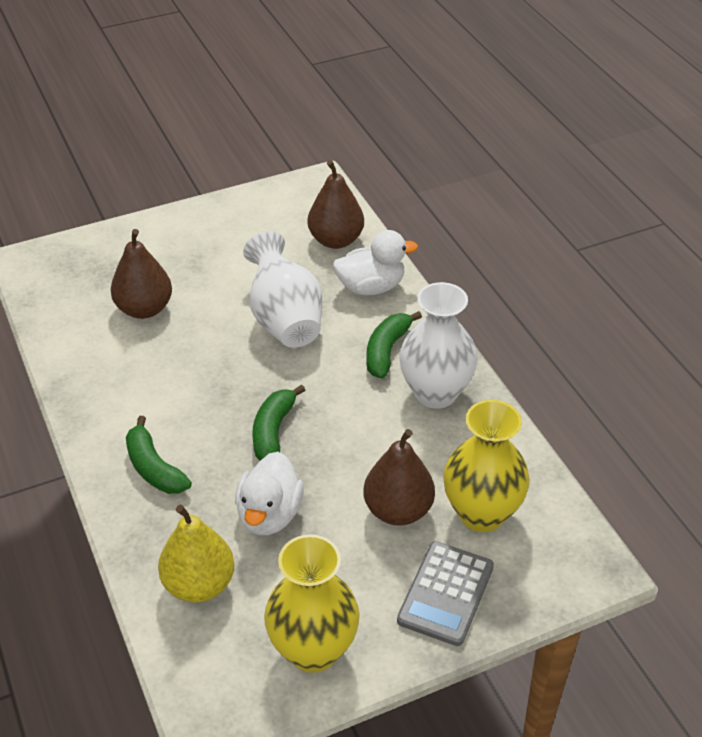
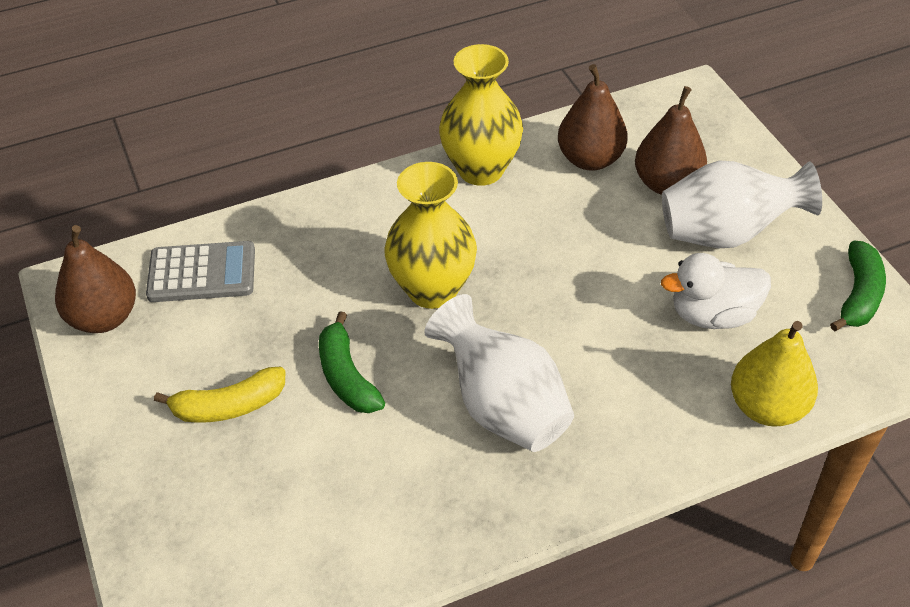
green banana: 3 -> 2
white duck: 2 -> 1
yellow banana: 0 -> 1

